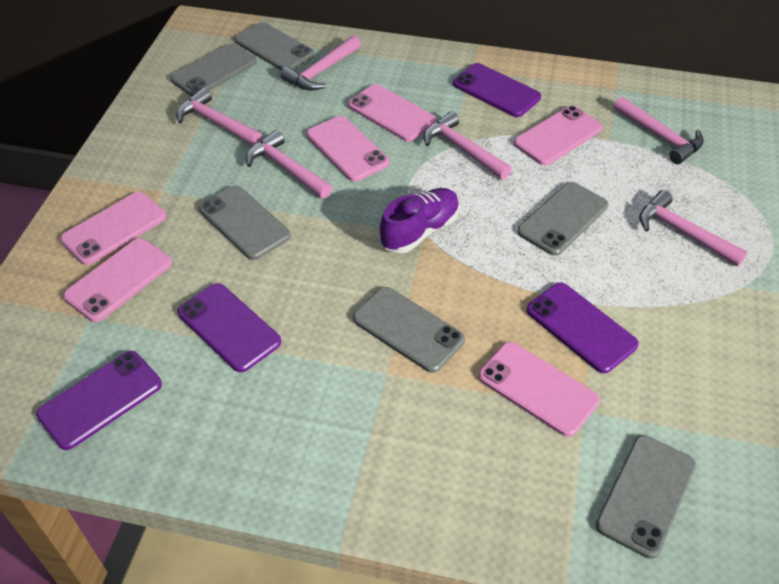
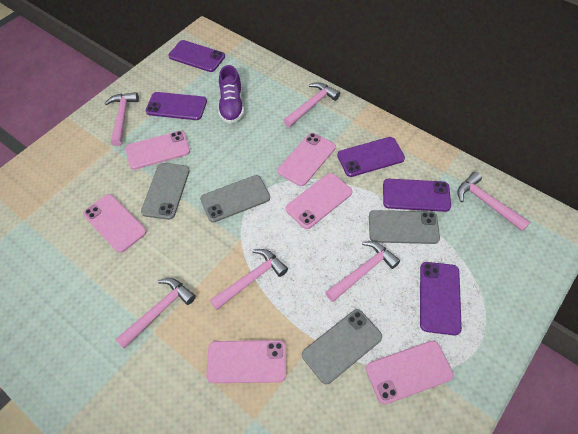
grey phone: 6 -> 4
purple phone: 4 -> 5

